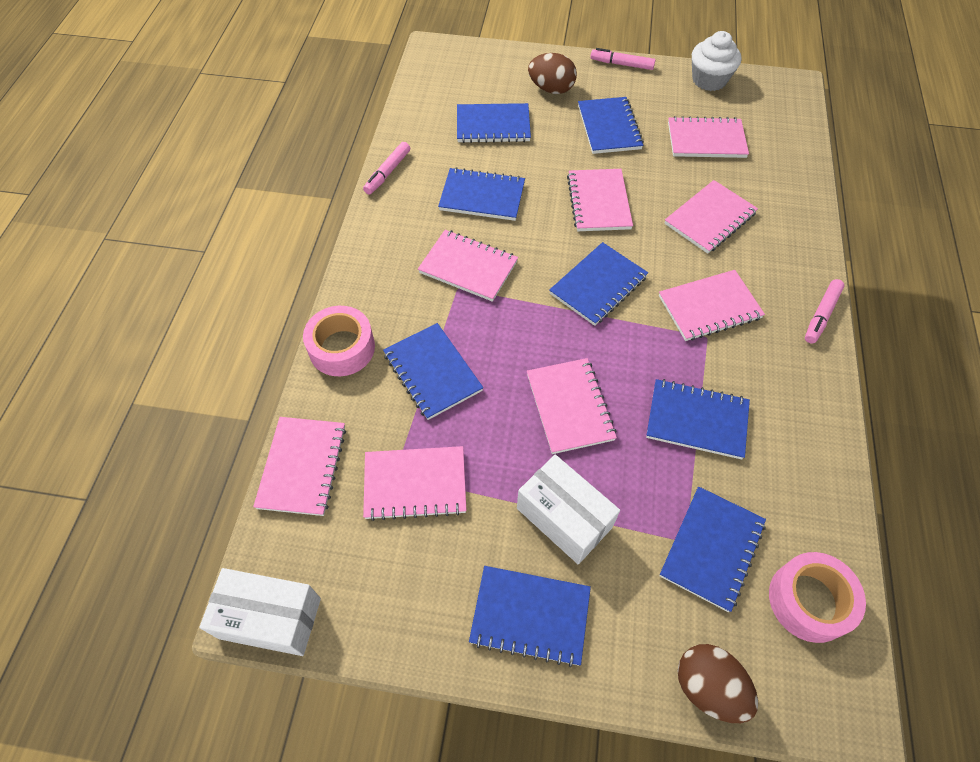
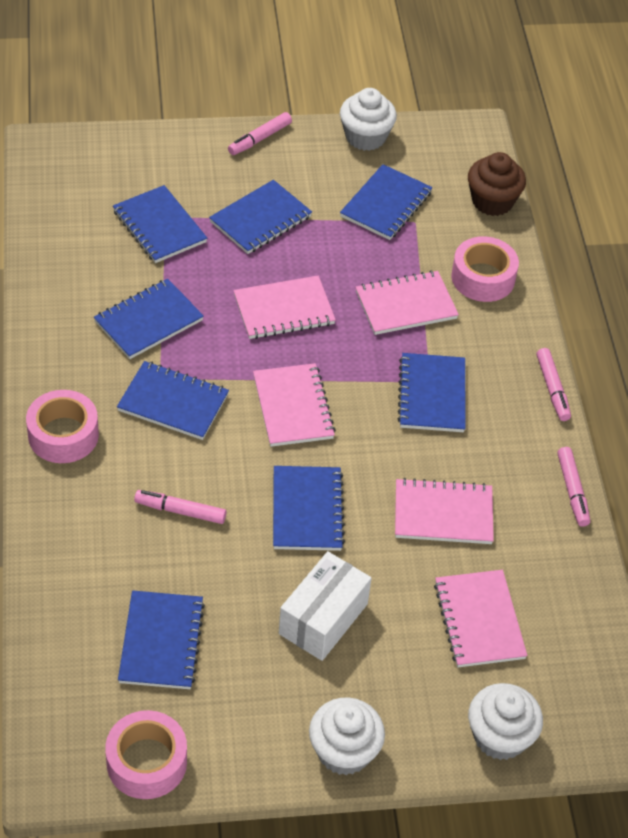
brown cupcake: 0 -> 1
brown egg: 2 -> 0
pink marker: 3 -> 4
pink notebook: 8 -> 5
pink tape: 2 -> 3
white box: 2 -> 1
white cupcake: 1 -> 3

